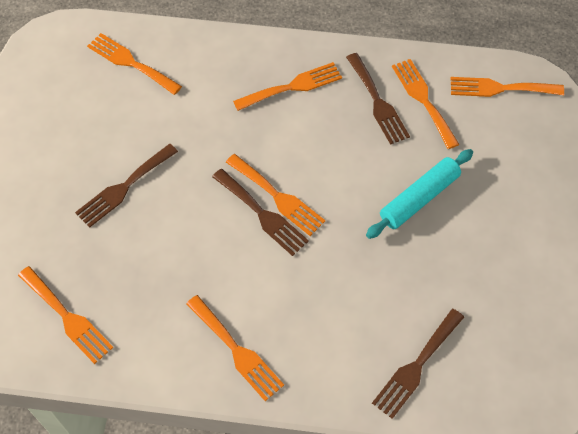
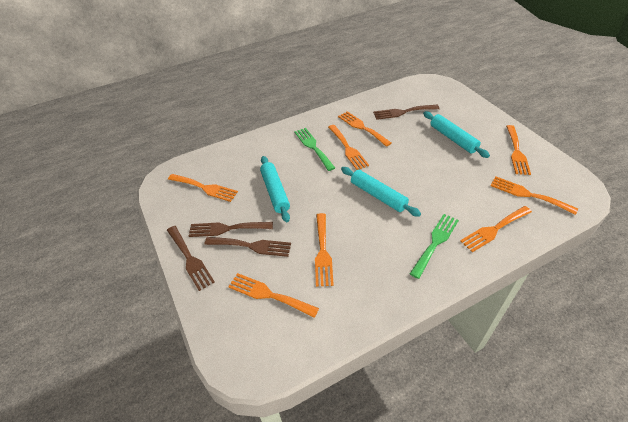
green fork: 0 -> 2
orange fork: 7 -> 8
turquoise rolling pin: 1 -> 3

